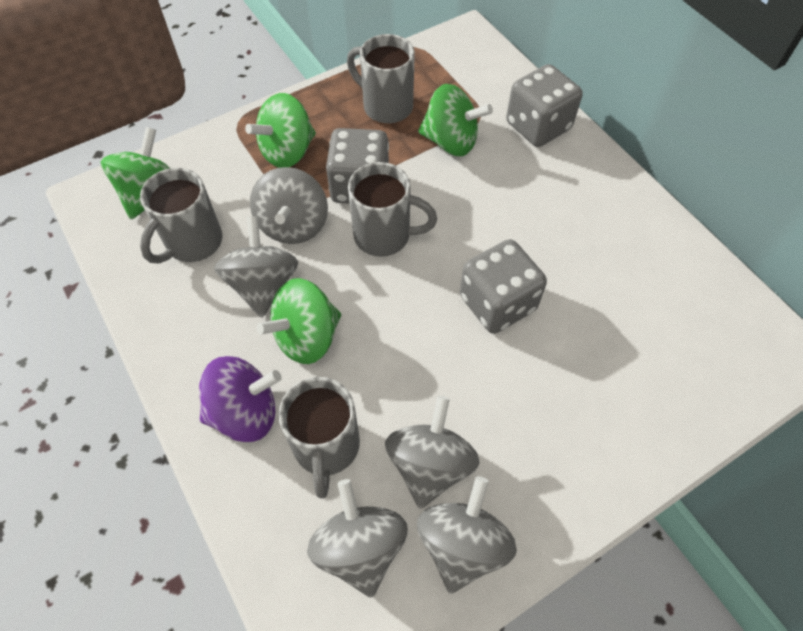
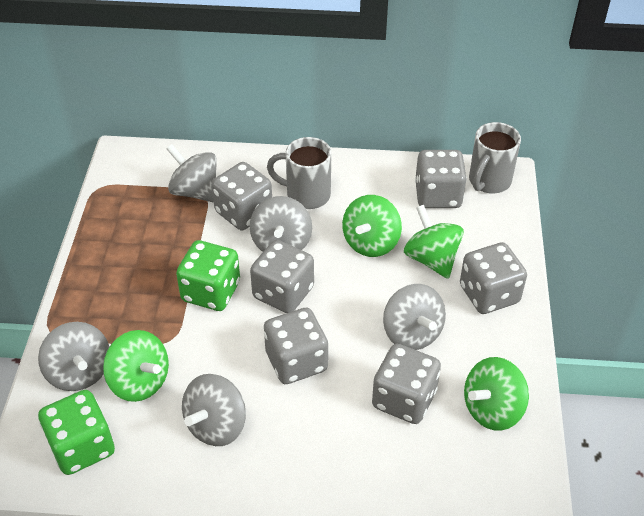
green dice: 0 -> 2
grey dice: 3 -> 6
grey mug: 4 -> 2
purple spinning top: 1 -> 0

